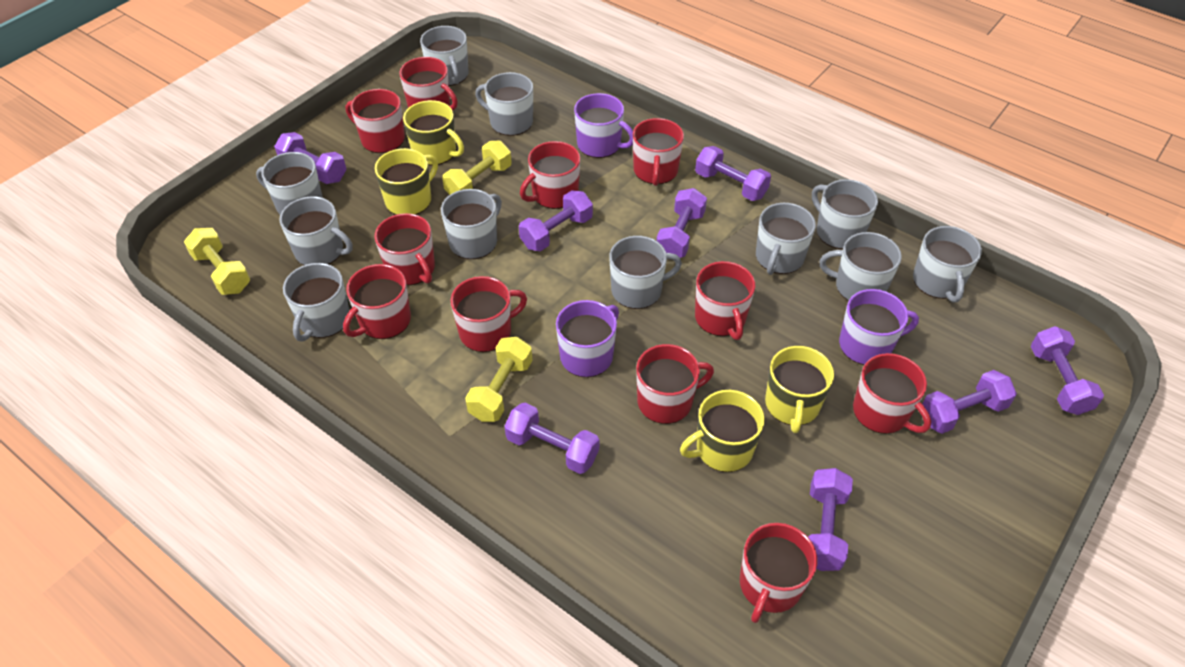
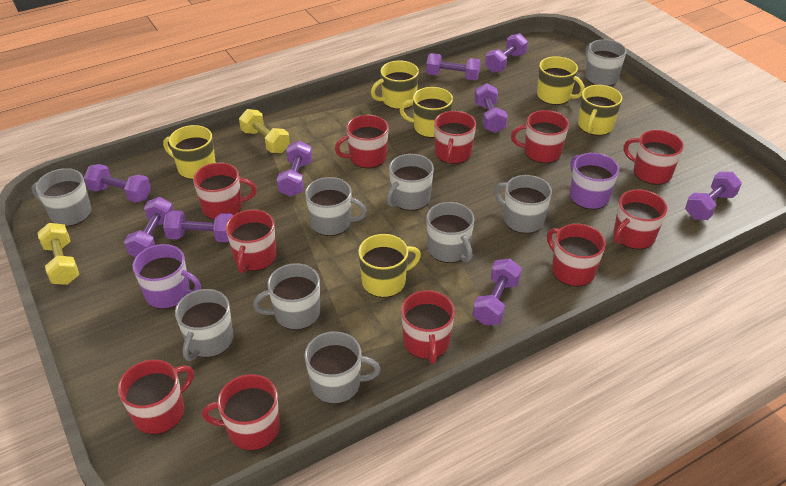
grey mug: 11 -> 9
purple dumbbell: 8 -> 9
purple mug: 3 -> 2
yellow dumbbell: 3 -> 2
yellow mug: 4 -> 6

